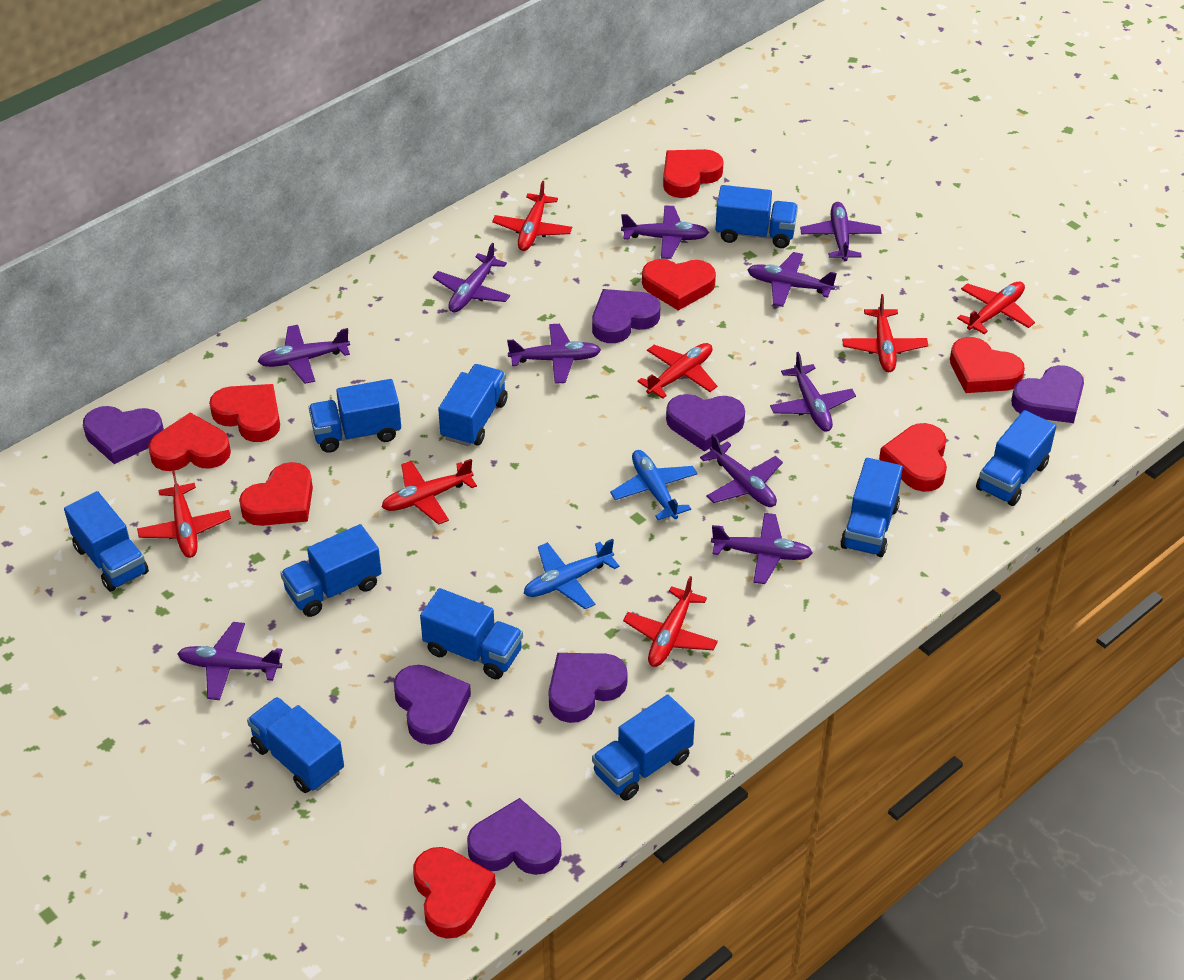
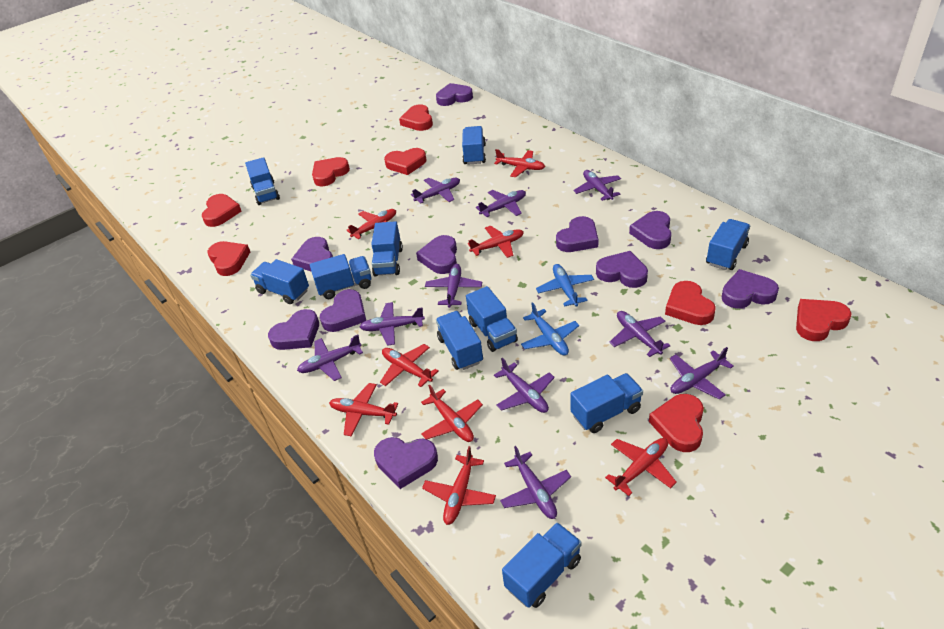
purple heart: 7 -> 10
red plane: 7 -> 8

